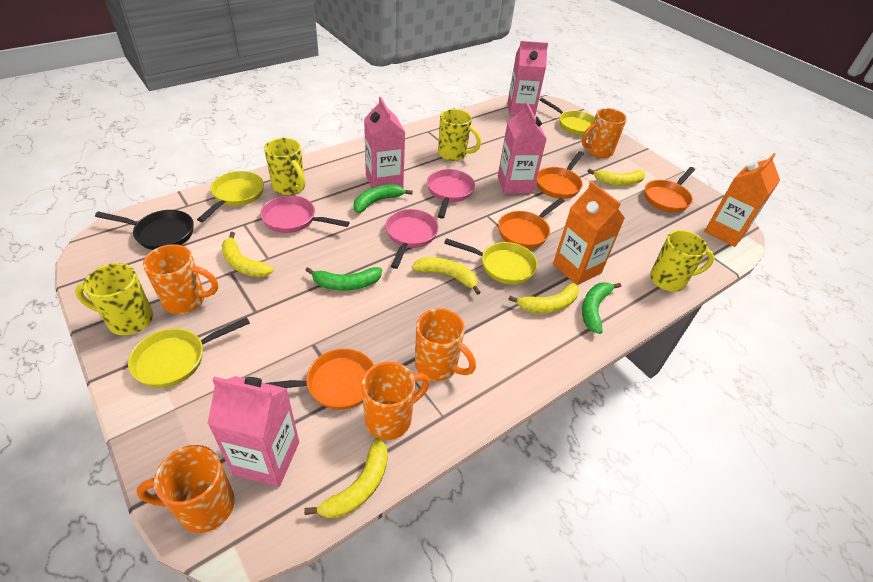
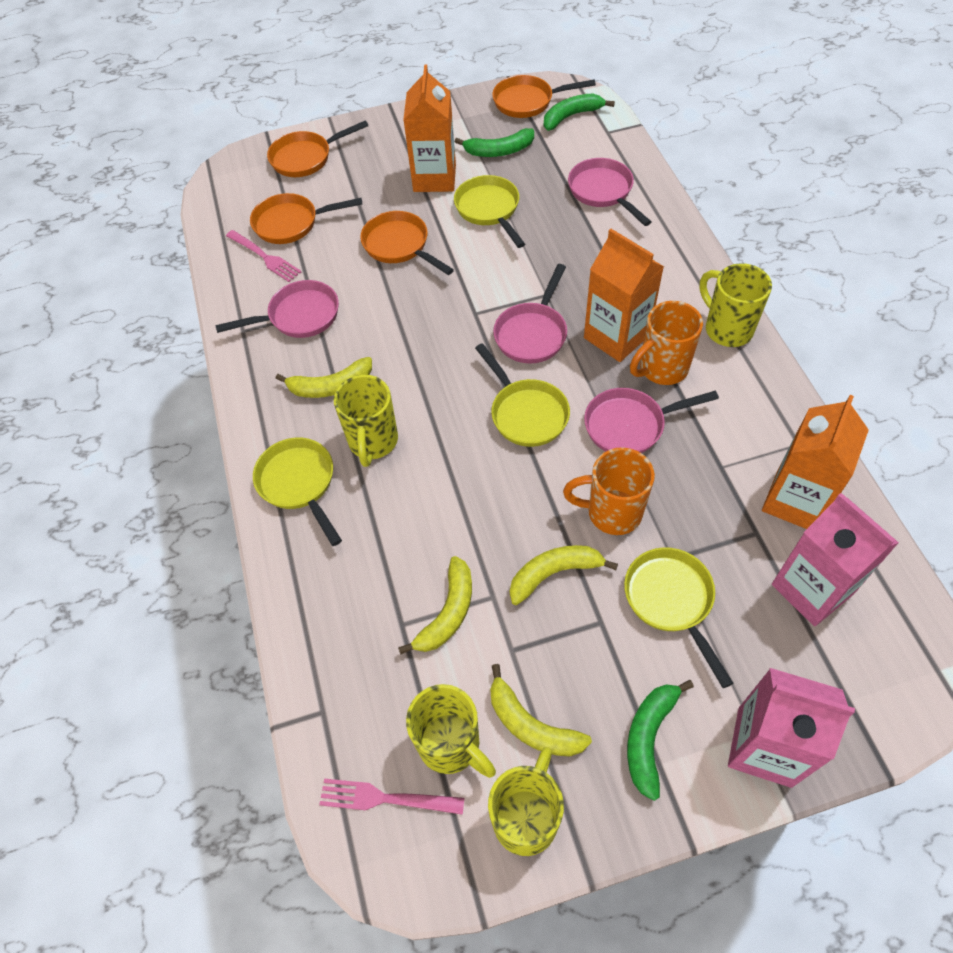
black pan: 1 -> 0
orange carton: 2 -> 3
orange mug: 5 -> 2
pink carton: 4 -> 2
pink fork: 0 -> 2
pink pan: 3 -> 4
yellow banana: 5 -> 4

